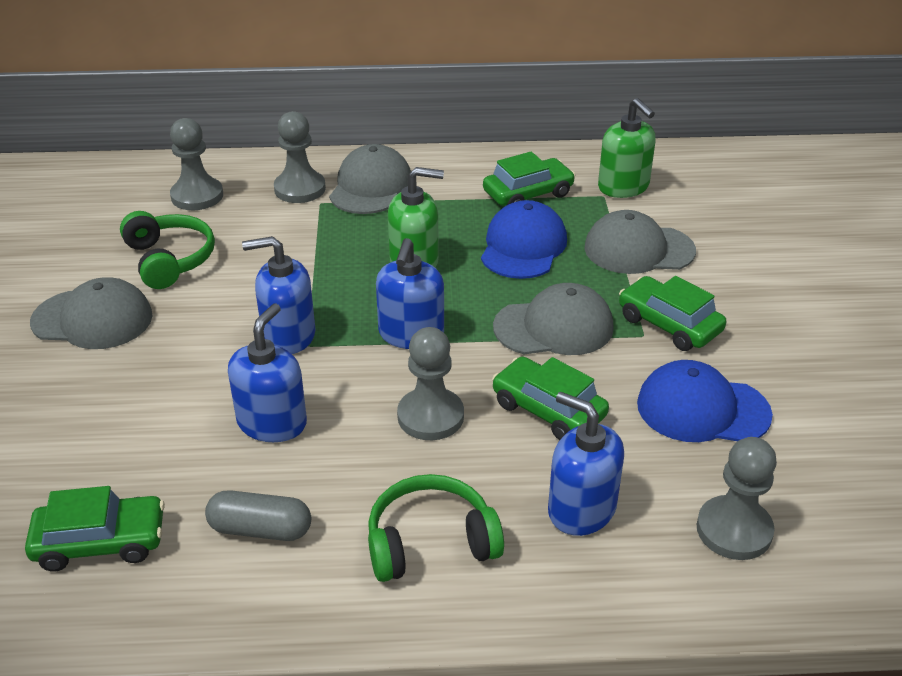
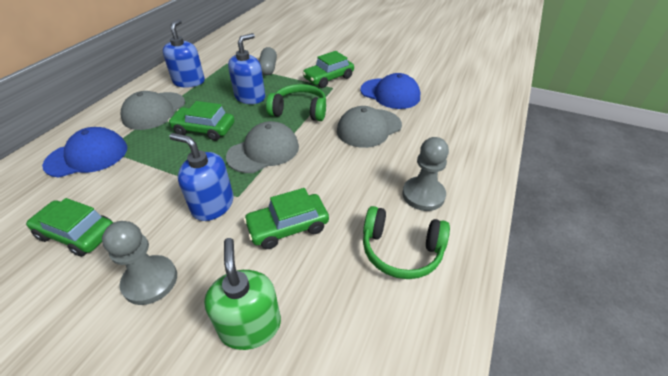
blue soap dispenser: 4 -> 3
green soap dispenser: 2 -> 1
grey cap: 4 -> 3
grey pawn: 4 -> 2

